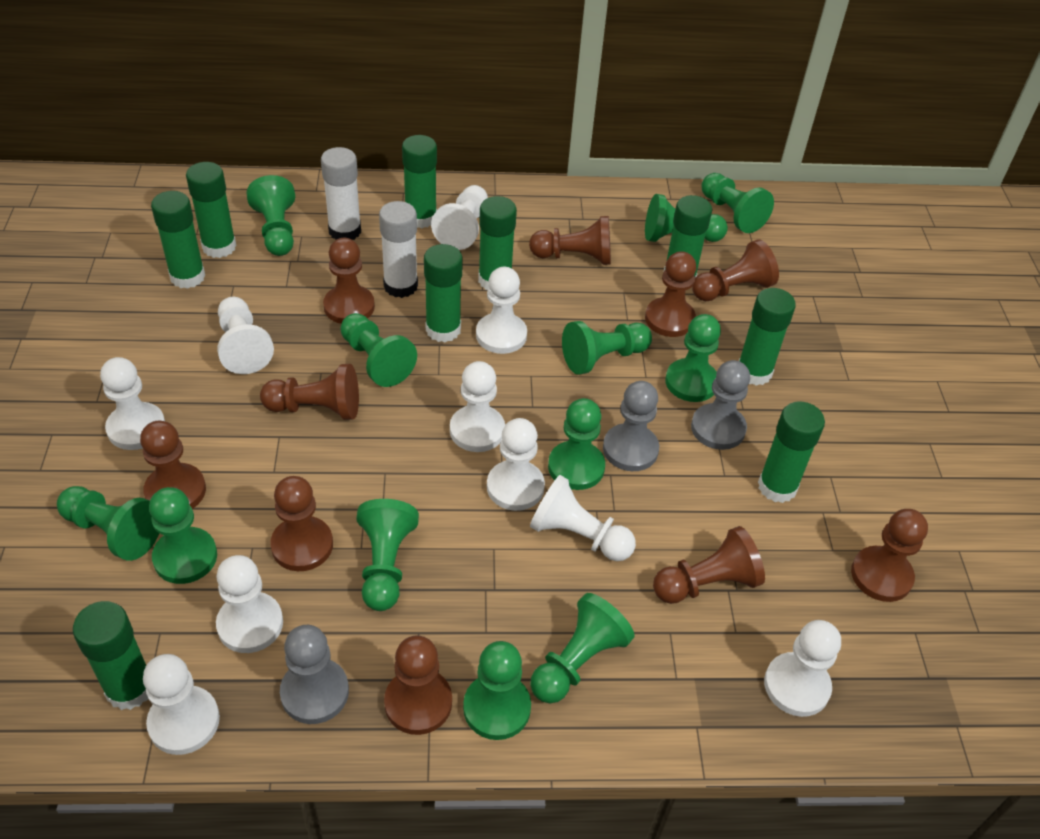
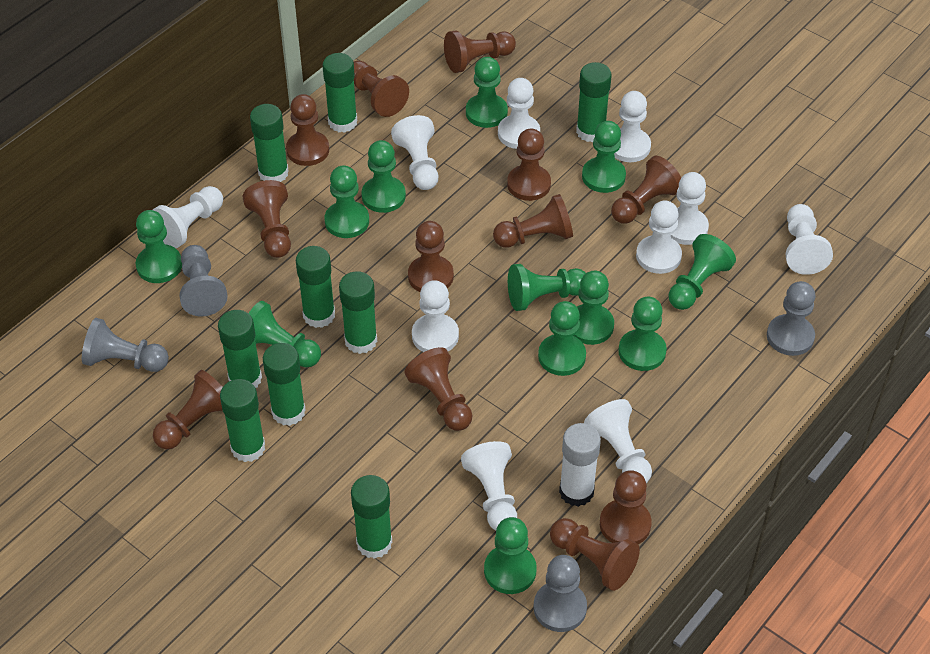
brown pawn: 10 -> 12
grey pawn: 3 -> 4
white glue stick: 2 -> 1

